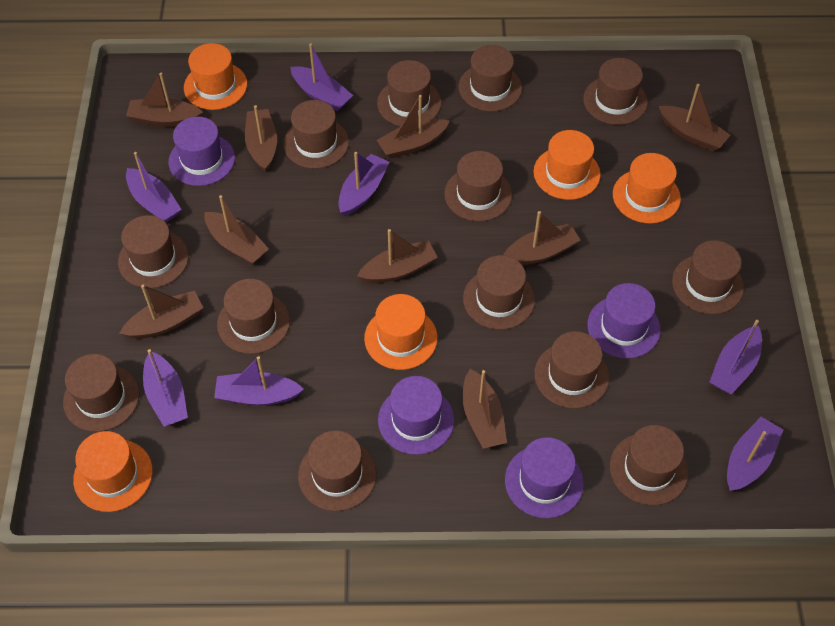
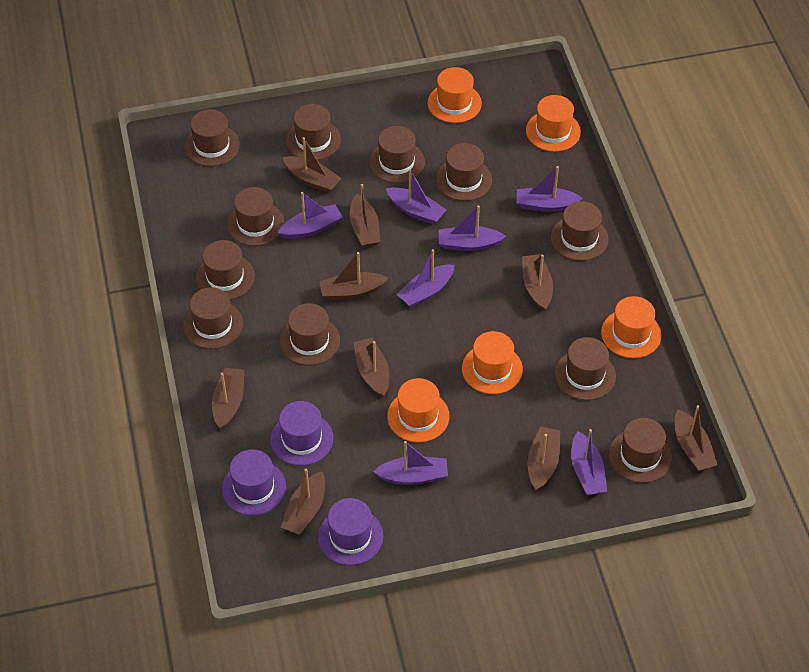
brown hat: 13 -> 11
purple hat: 4 -> 3

